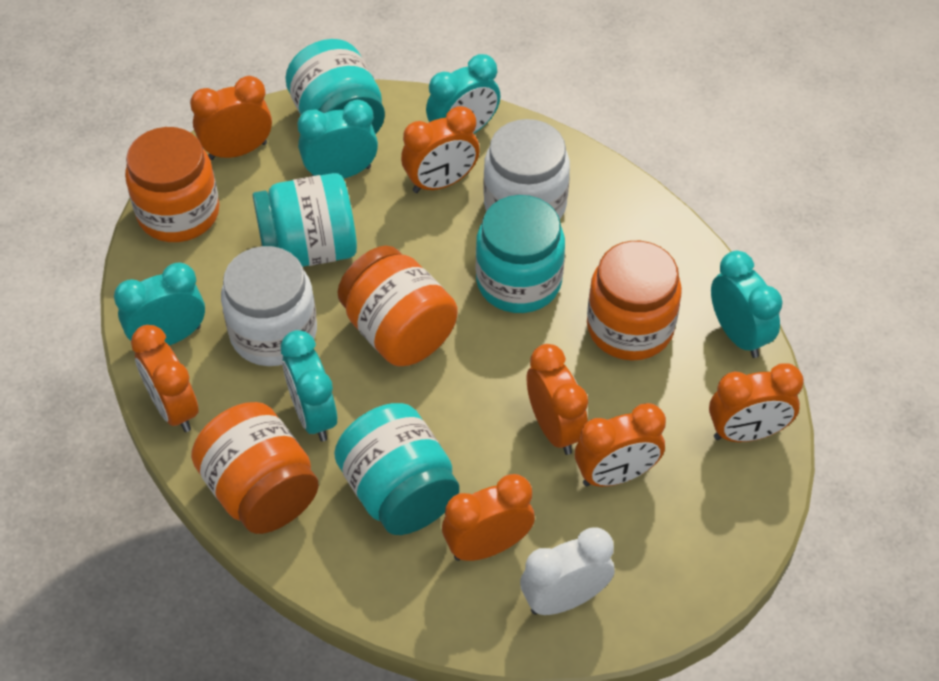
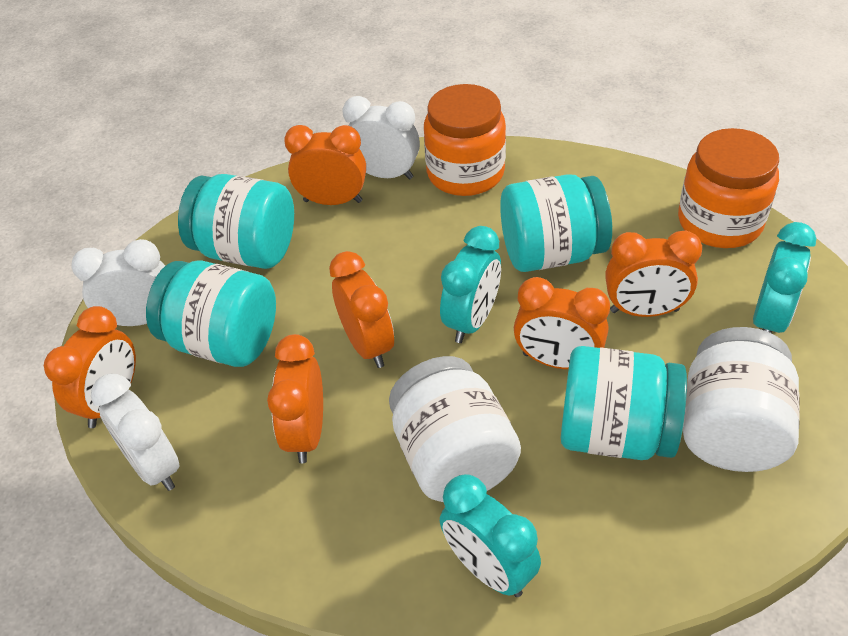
orange clock: 7 -> 6
orange jar: 4 -> 2
turquoise clock: 5 -> 3
white clock: 1 -> 3

